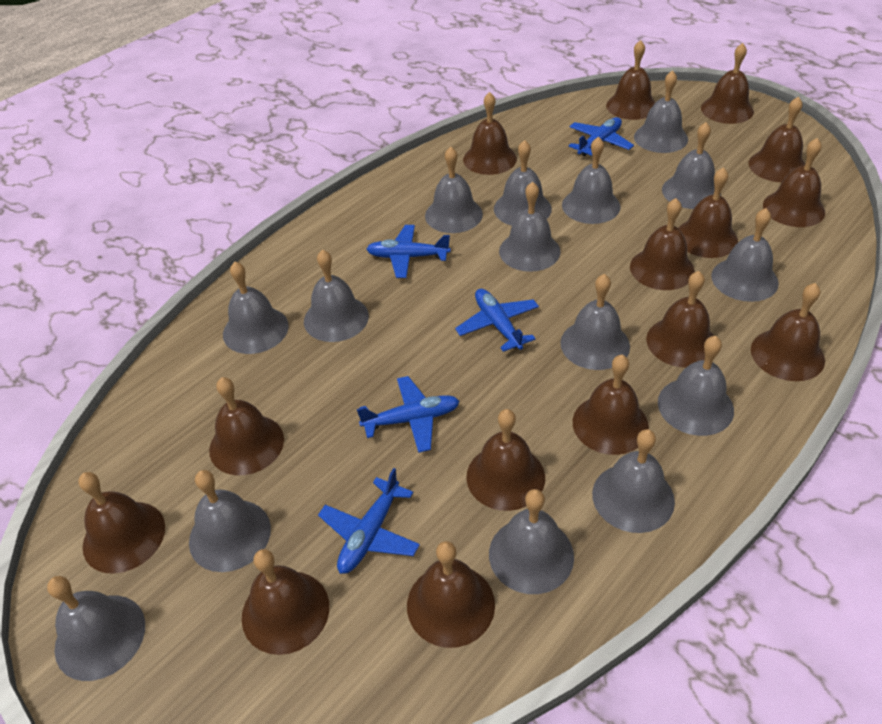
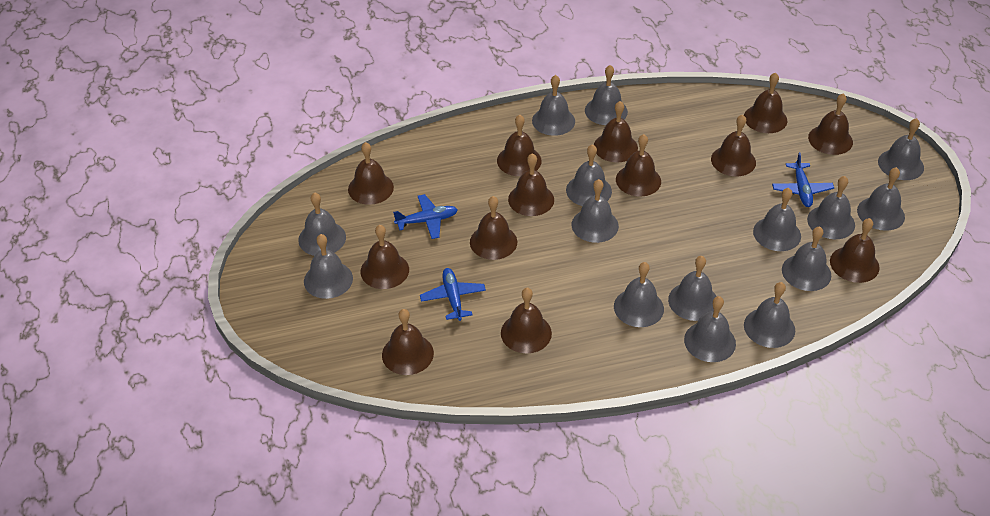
blue plane: 5 -> 3
brown bell: 15 -> 13

